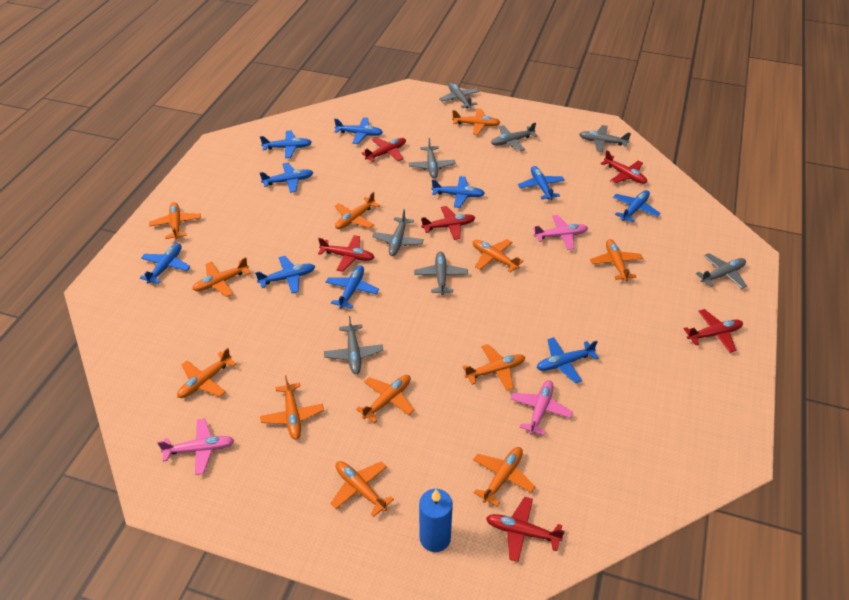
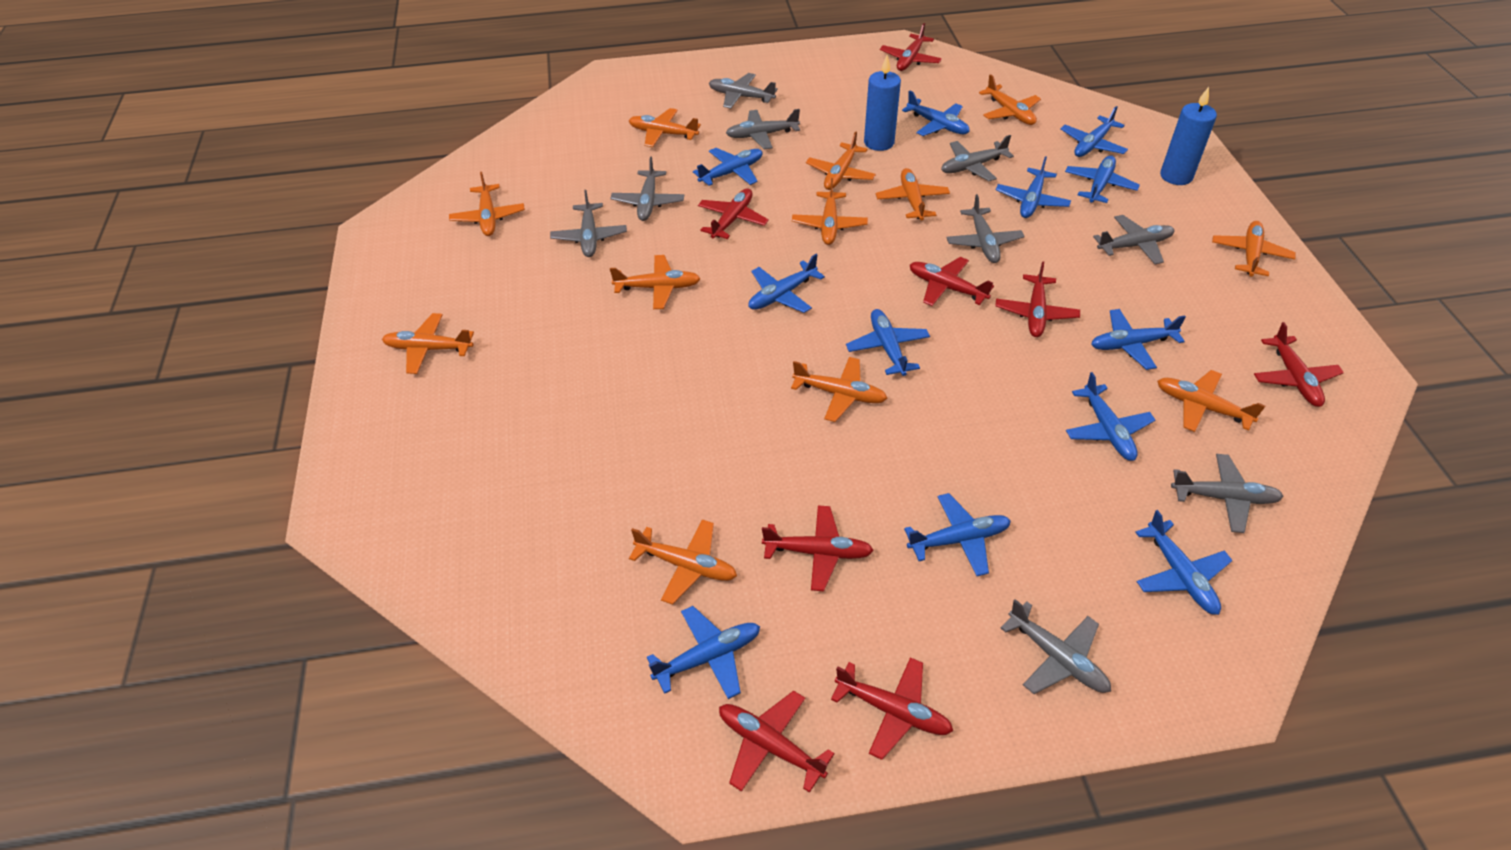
blue candle: 1 -> 2
blue plane: 10 -> 12
grey plane: 8 -> 9
pink plane: 3 -> 0
red plane: 6 -> 8

